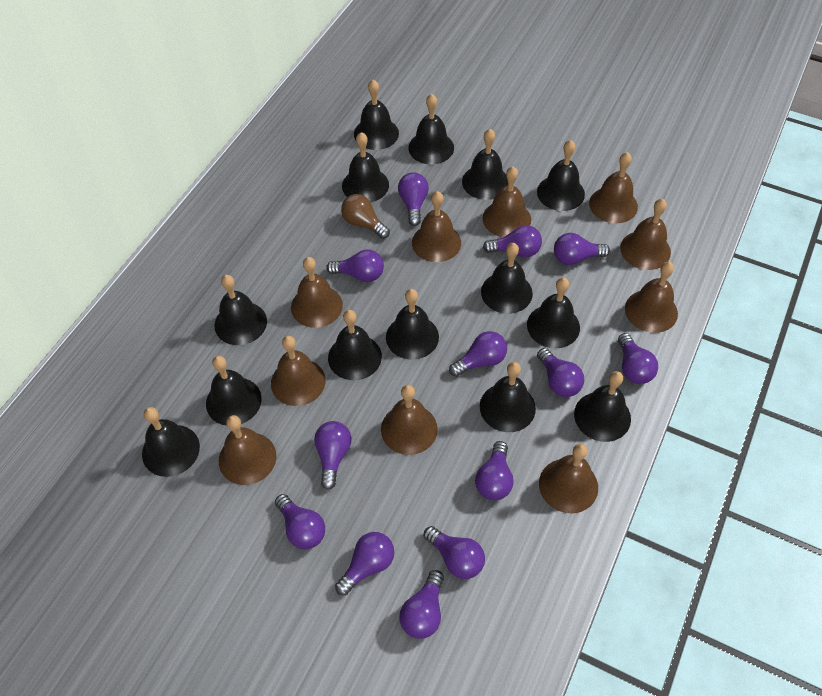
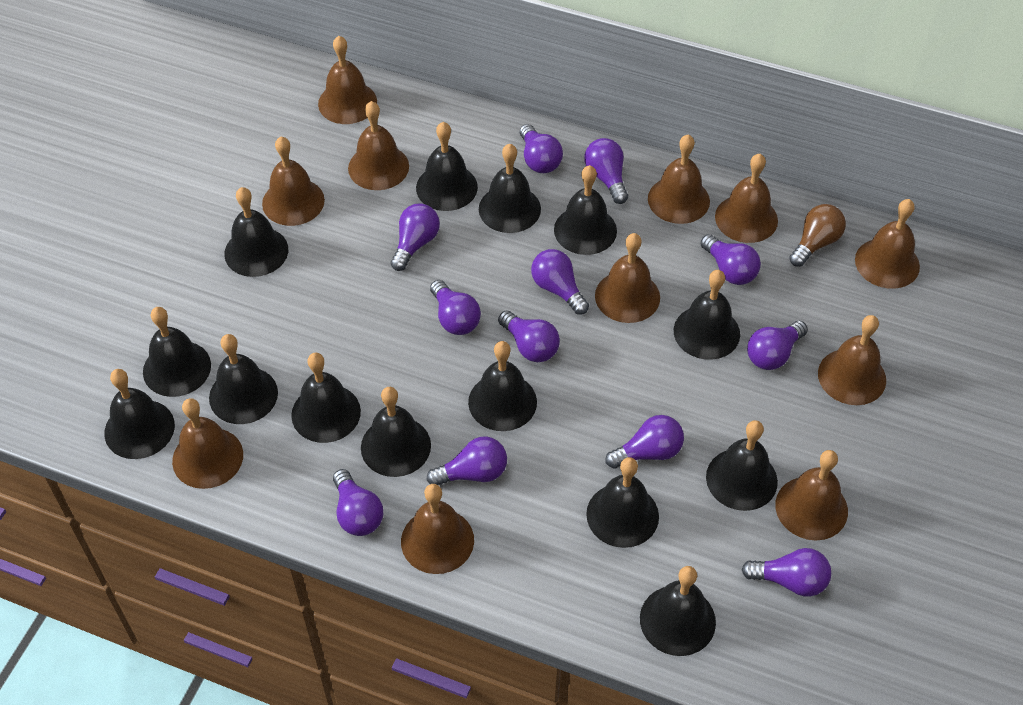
brown bell: 10 -> 11
purple light bulb: 13 -> 12

